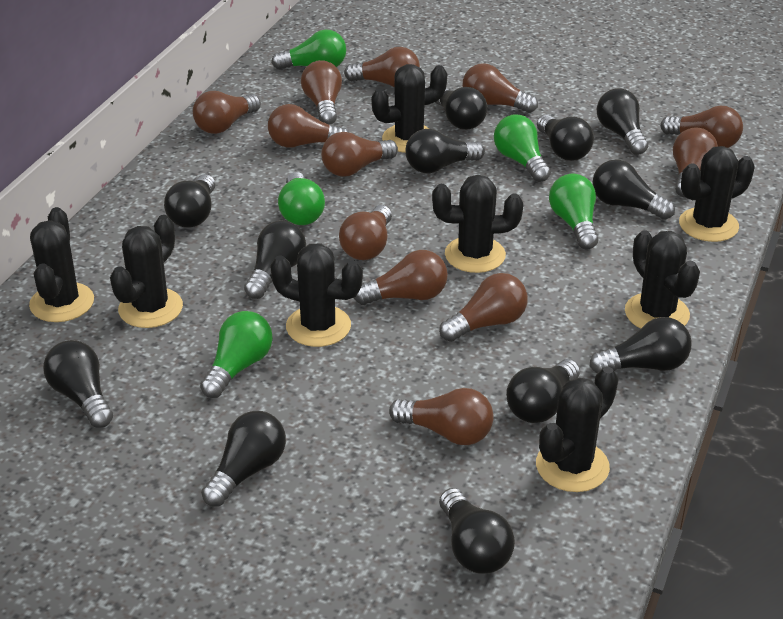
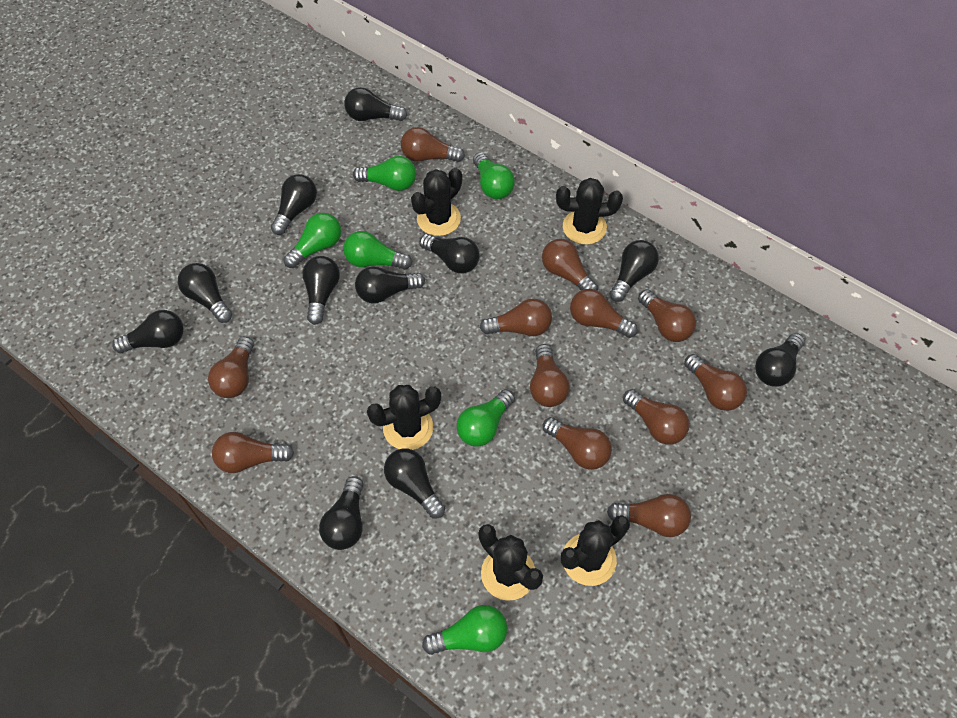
black cactus: 8 -> 5
black light bulb: 12 -> 11
green light bulb: 5 -> 6

